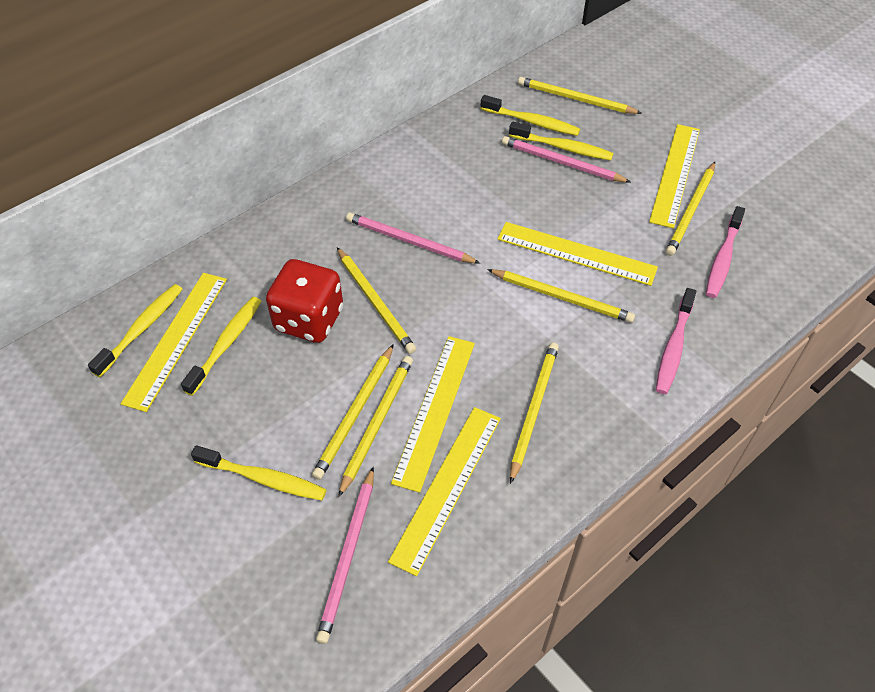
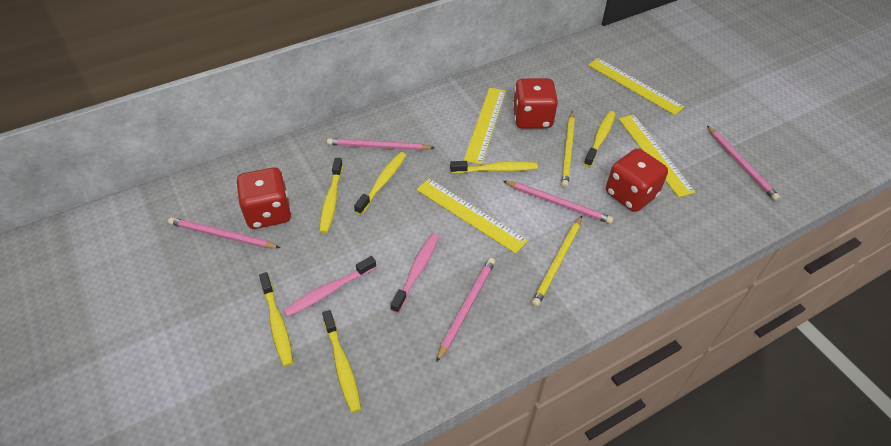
pink pencil: 3 -> 5
red dice: 1 -> 3
yellow pencil: 7 -> 2
yellow ruler: 5 -> 4
yellow toothbrush: 5 -> 6

